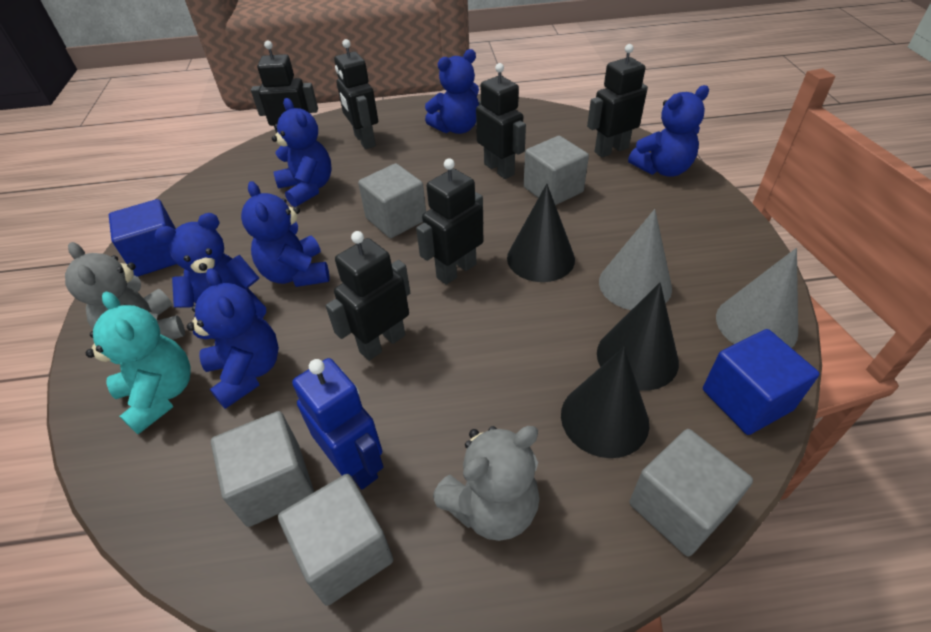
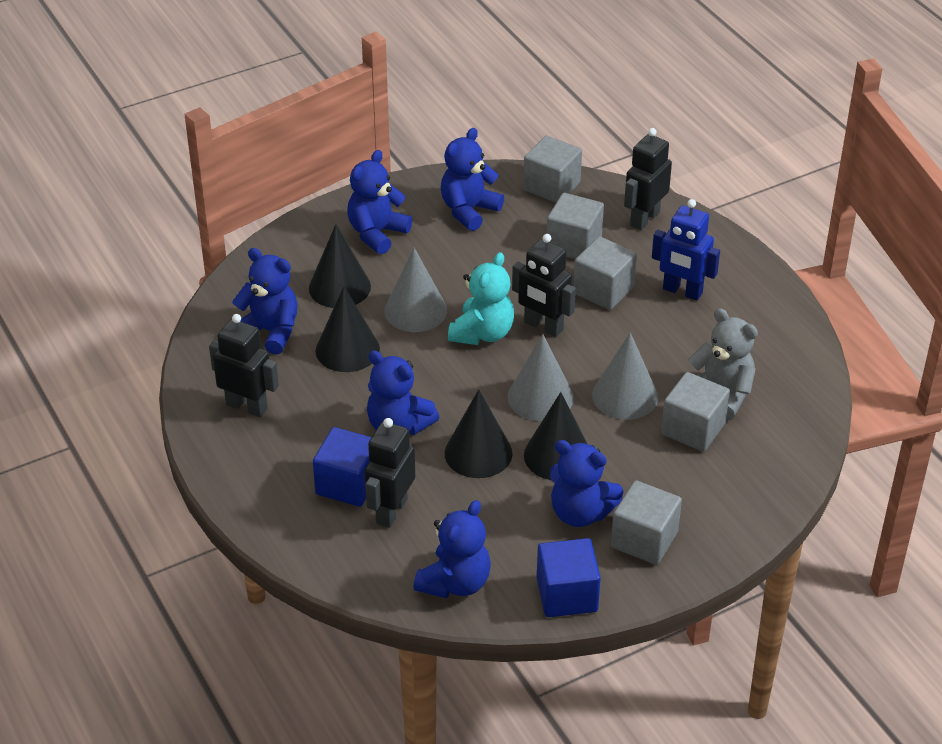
black cone: 3 -> 4
black robot: 6 -> 4
grey cone: 2 -> 3
grey teddy bear: 2 -> 1

